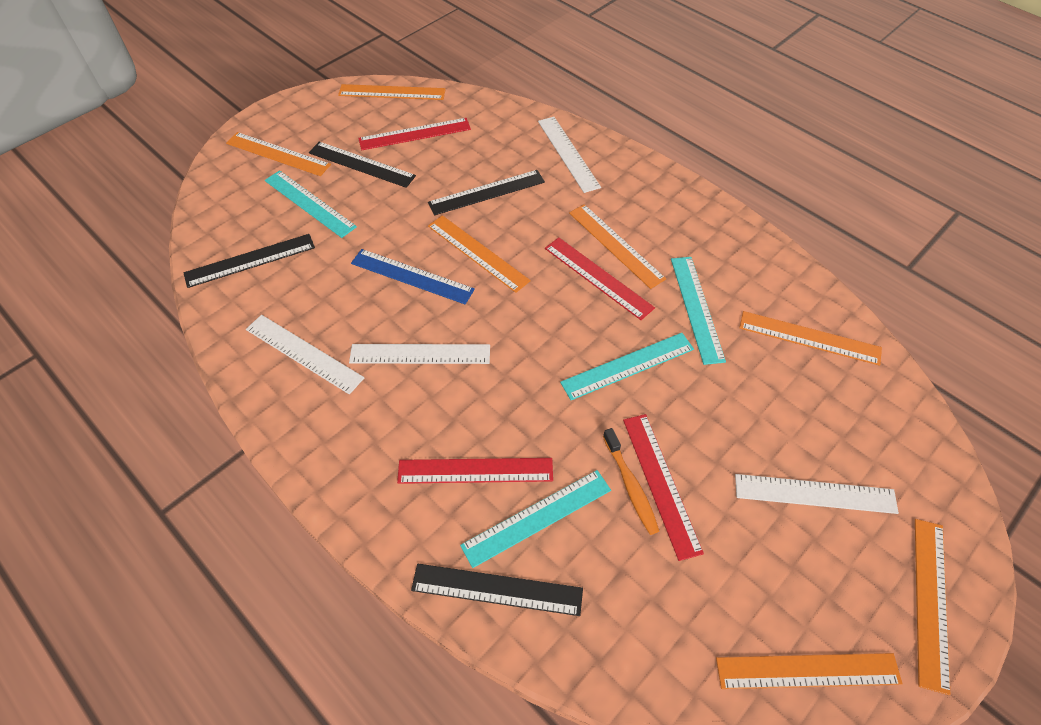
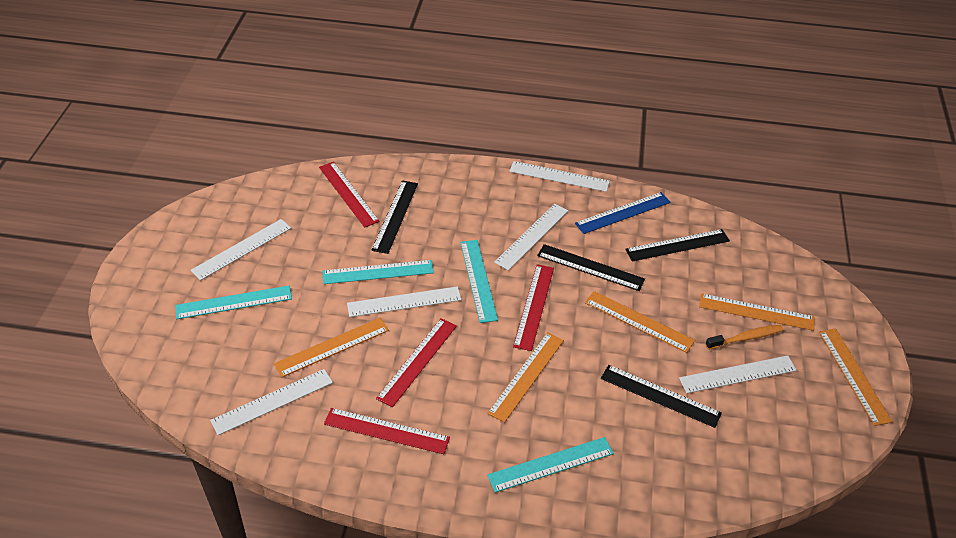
orange ruler: 7 -> 5
white ruler: 4 -> 6

